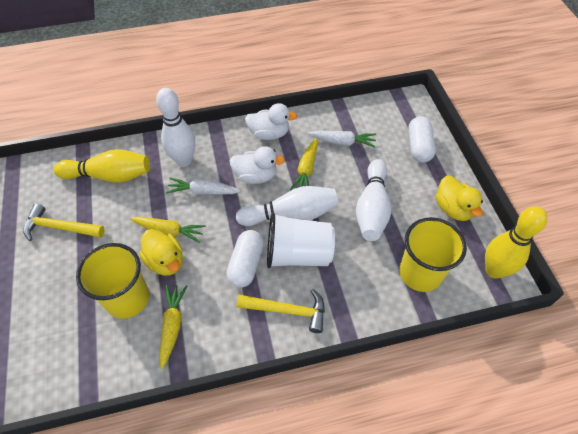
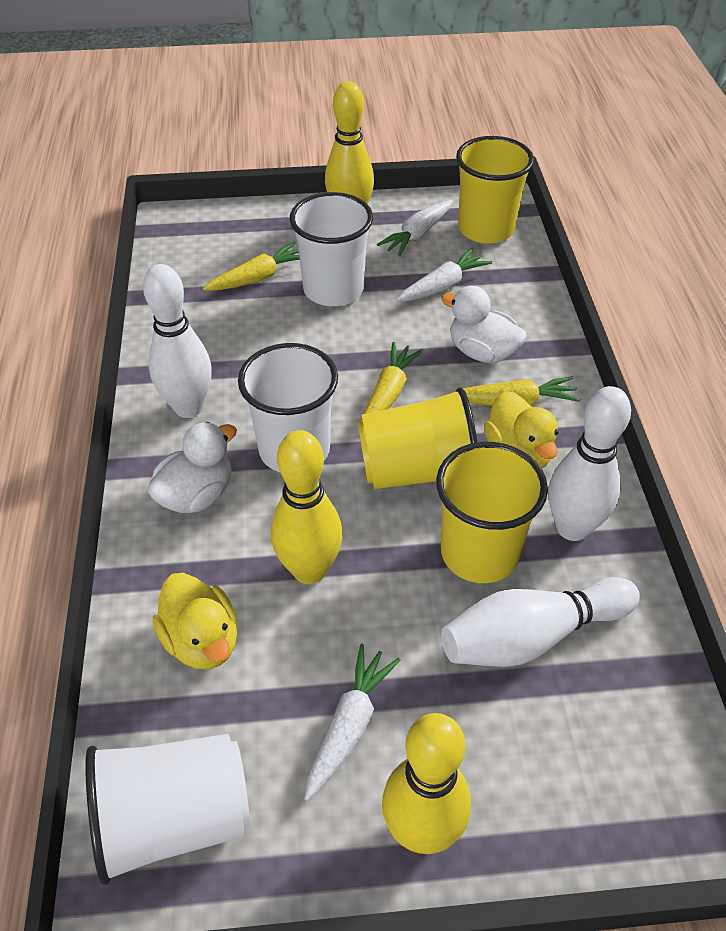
white capsule: 2 -> 0
white carrot: 2 -> 3
white cup: 1 -> 3
yellow bowling pin: 2 -> 3
yellow cup: 2 -> 3
yellow hammer: 2 -> 0

